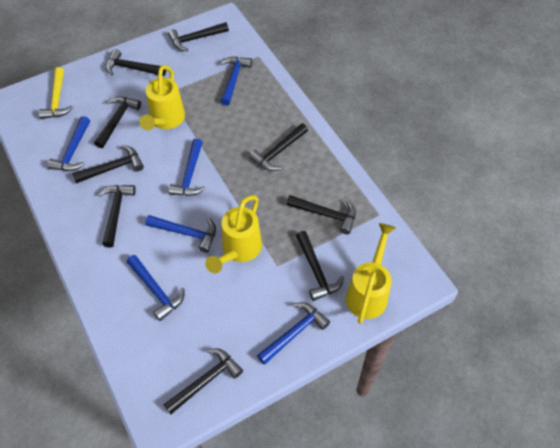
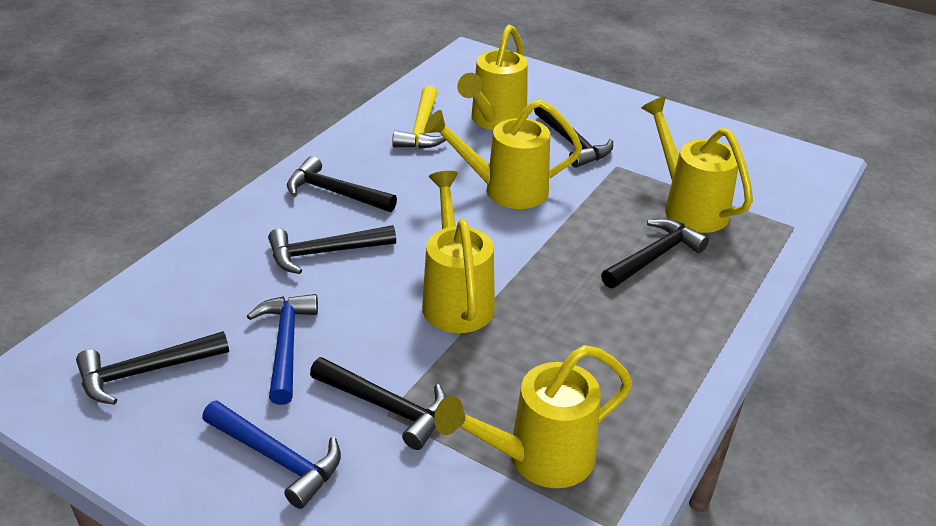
black hammer: 9 -> 6
blue hammer: 6 -> 2
yellow watering can: 3 -> 5

